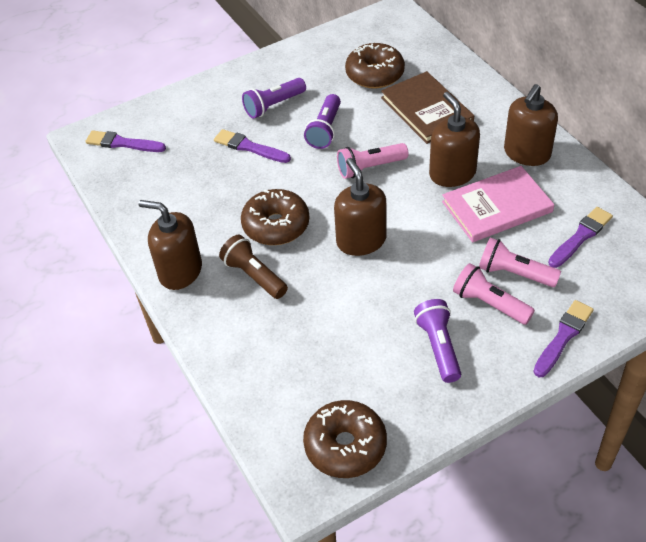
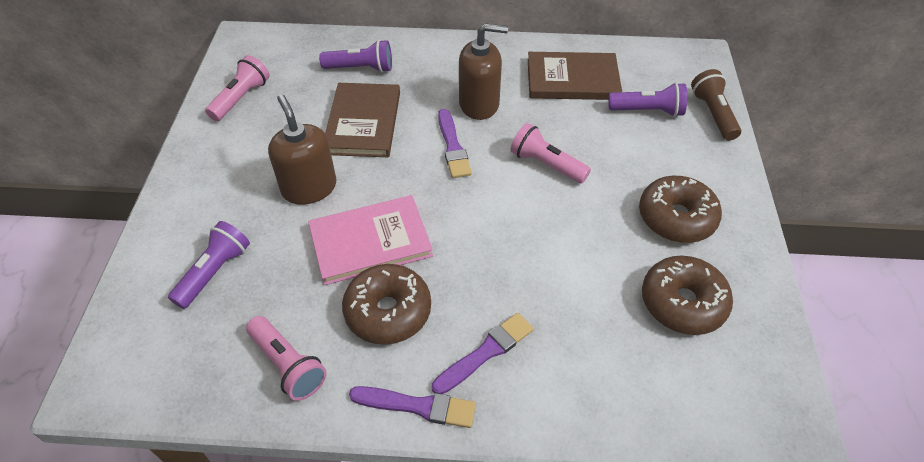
brown book: 1 -> 2
brown soap dispenser: 4 -> 2
purple brush: 4 -> 3

